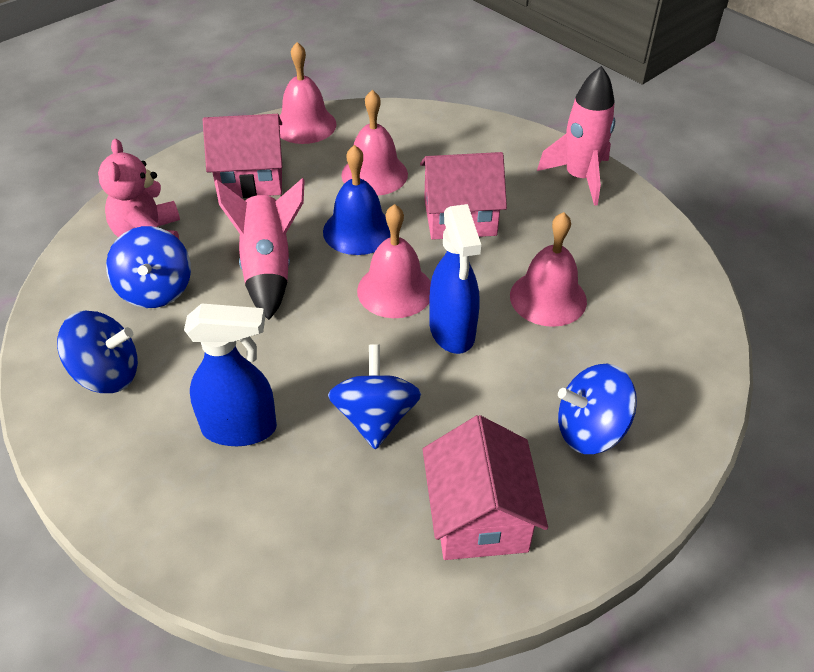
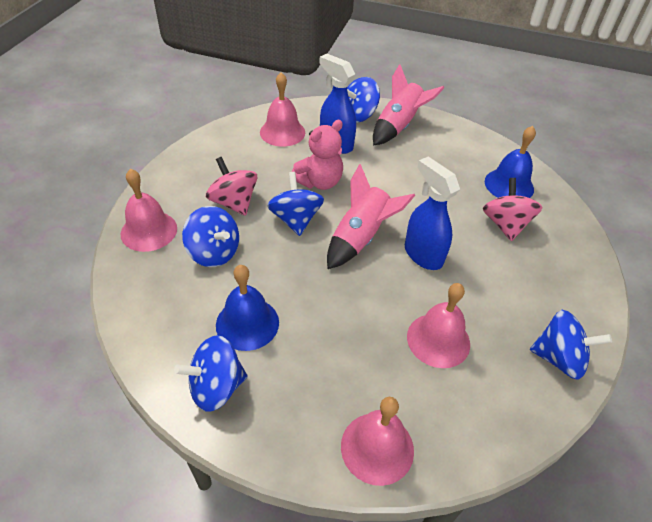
blue bell: 1 -> 2
blue spinning top: 4 -> 5
pink house: 3 -> 0
pink spinning top: 0 -> 2

